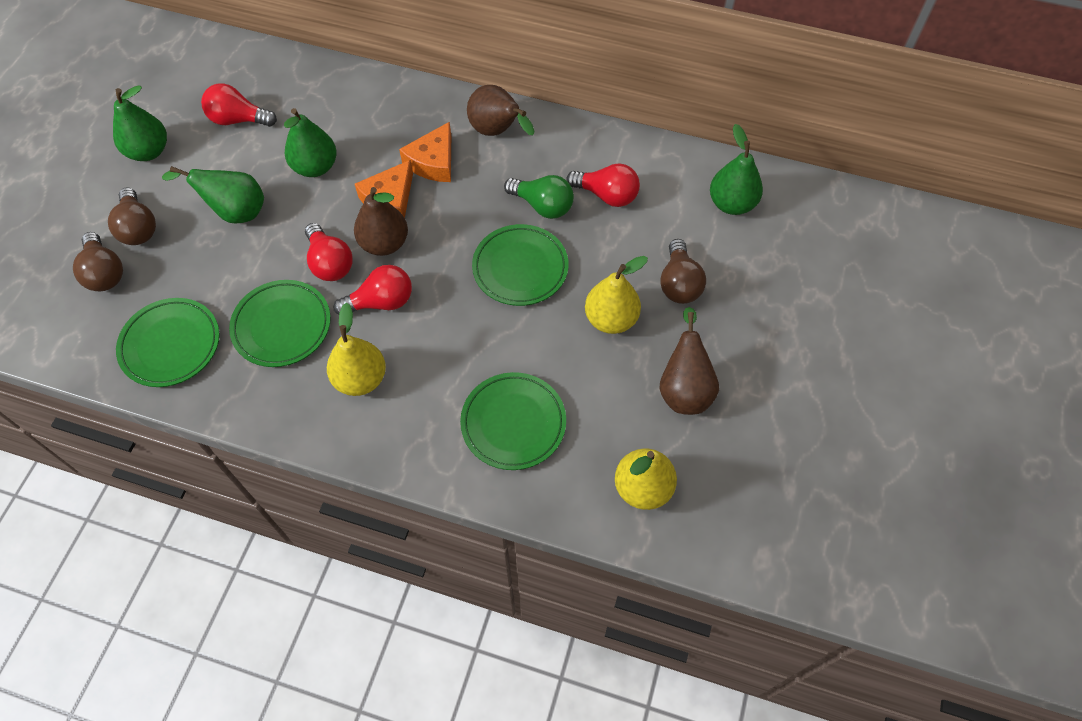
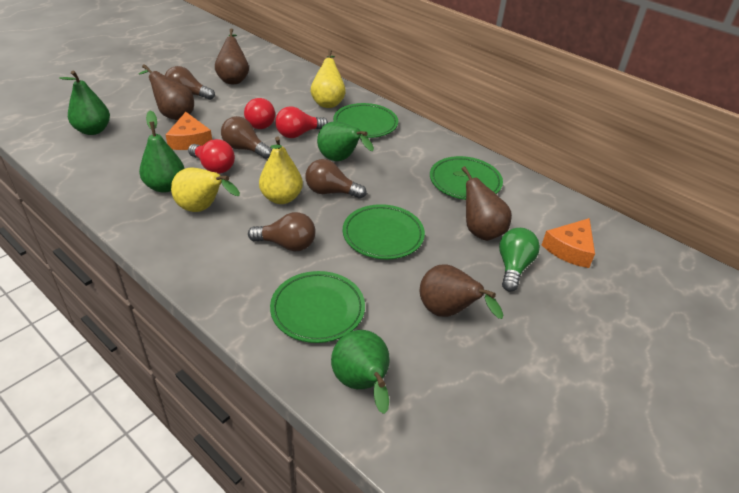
brown light bulb: 3 -> 4
brown pear: 3 -> 4
red light bulb: 4 -> 3

